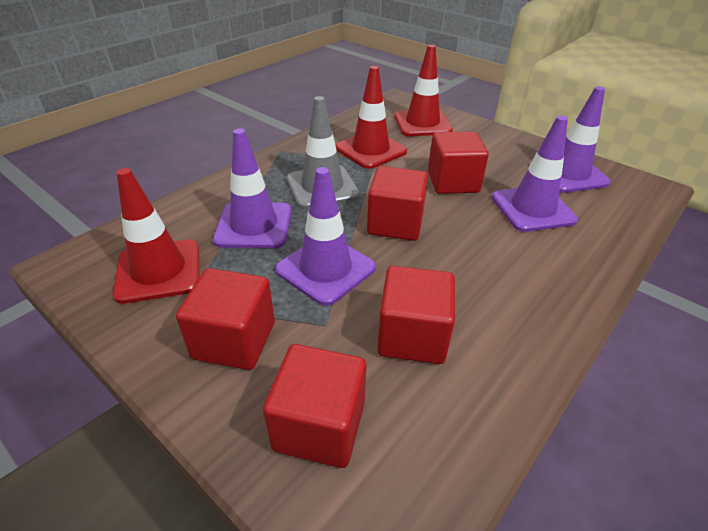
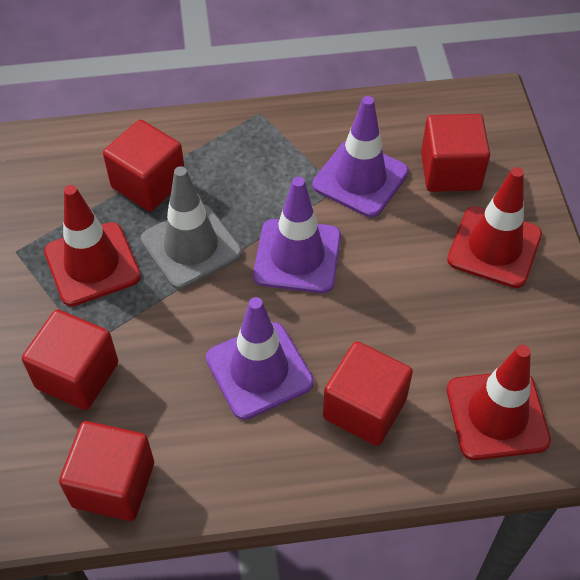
purple traffic cone: 4 -> 3

